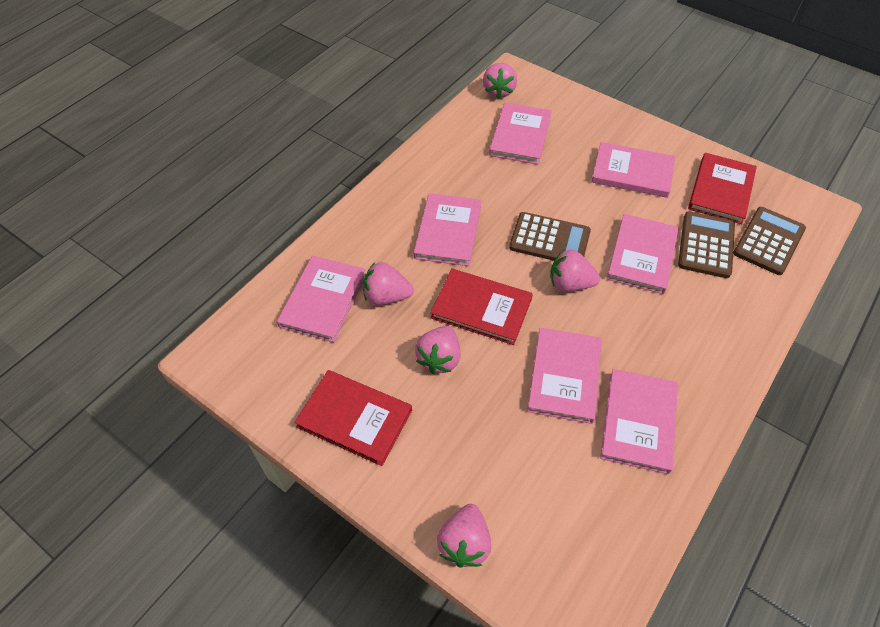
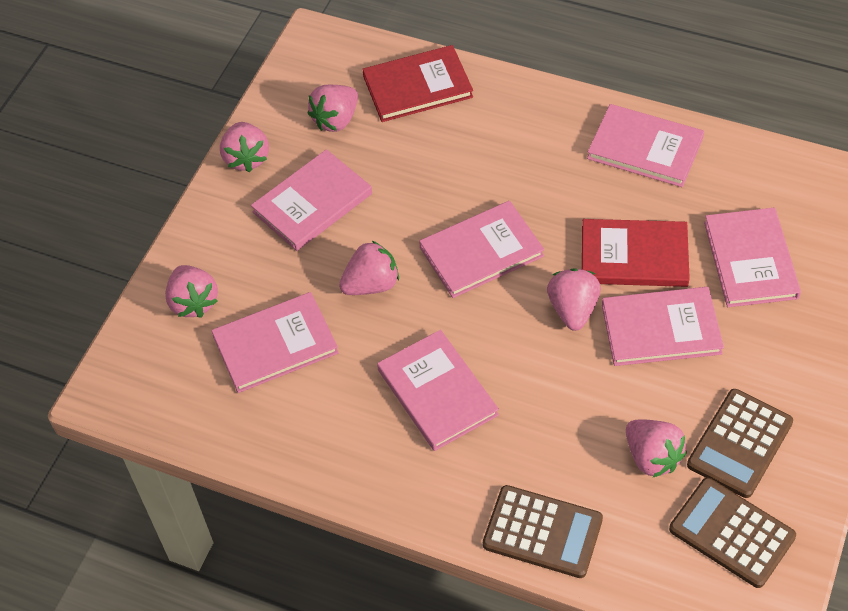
pink strawberry: 5 -> 6
red book: 3 -> 2

